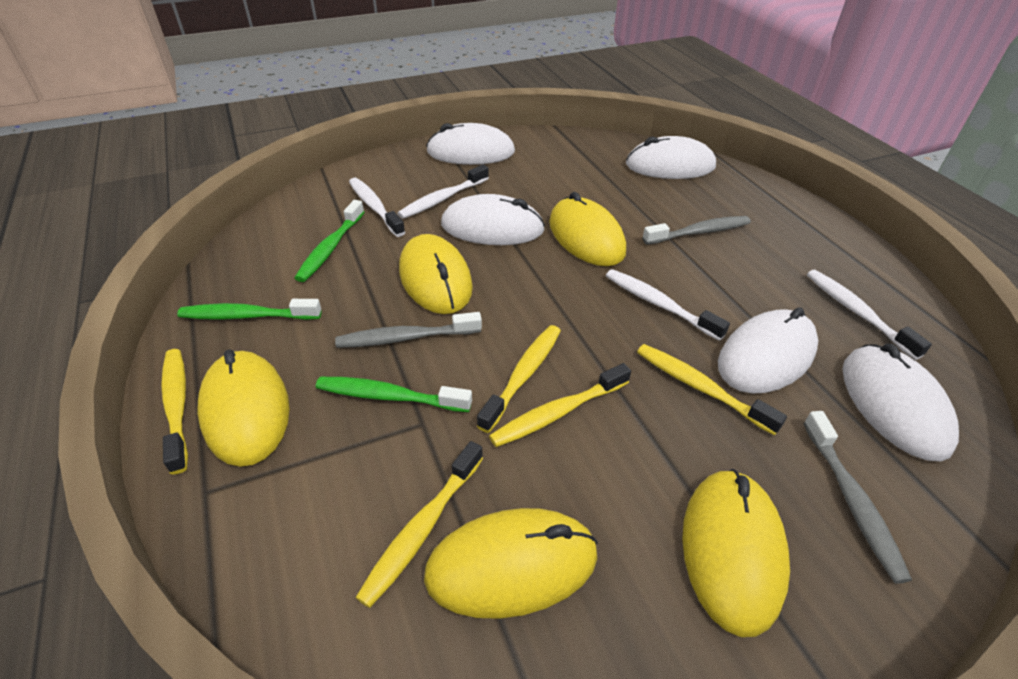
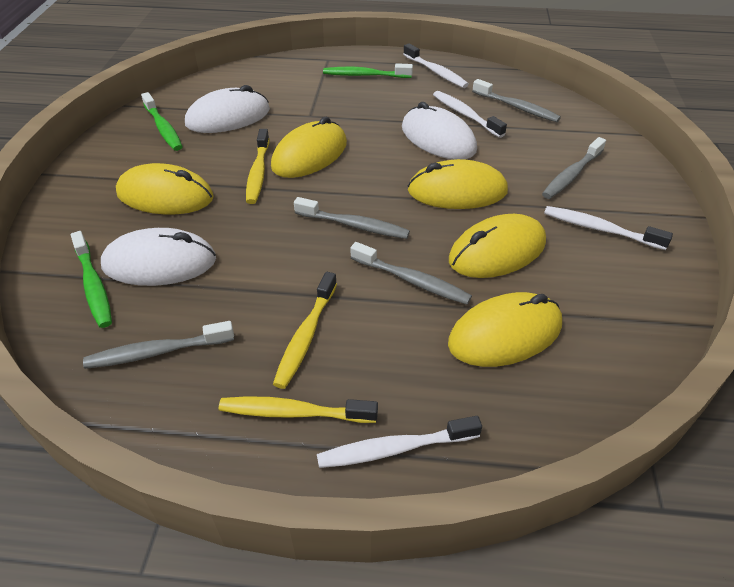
grey toothbrush: 3 -> 5
white mouse: 5 -> 3
yellow toothbrush: 5 -> 3

